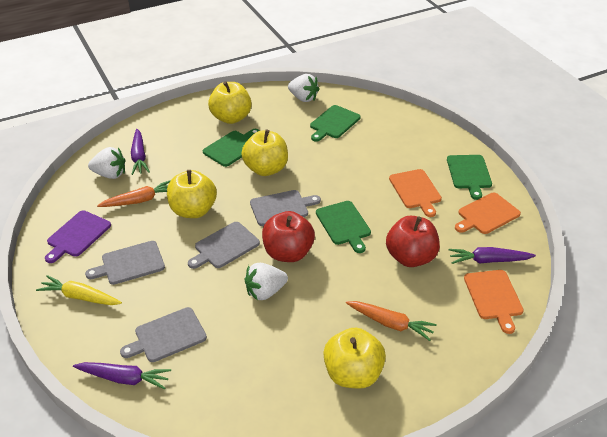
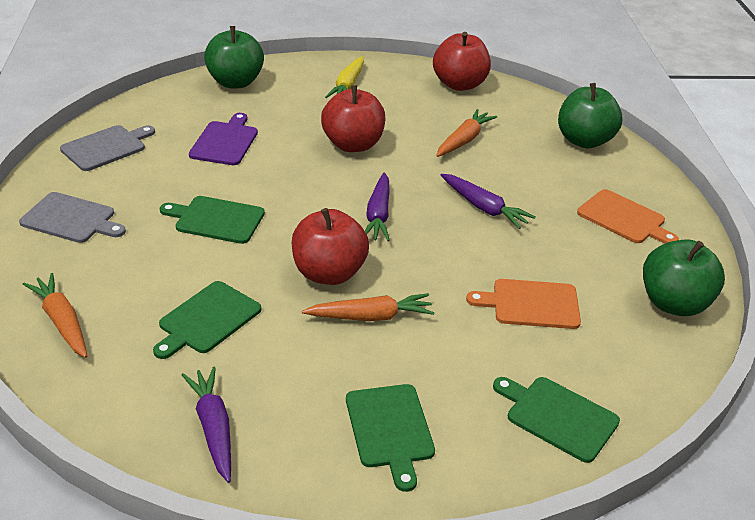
green apple: 0 -> 3
grey cutting board: 4 -> 2
orange carrot: 2 -> 3
orange cutting board: 3 -> 2
red apple: 2 -> 3
white strawberry: 3 -> 0
yellow apple: 4 -> 0

